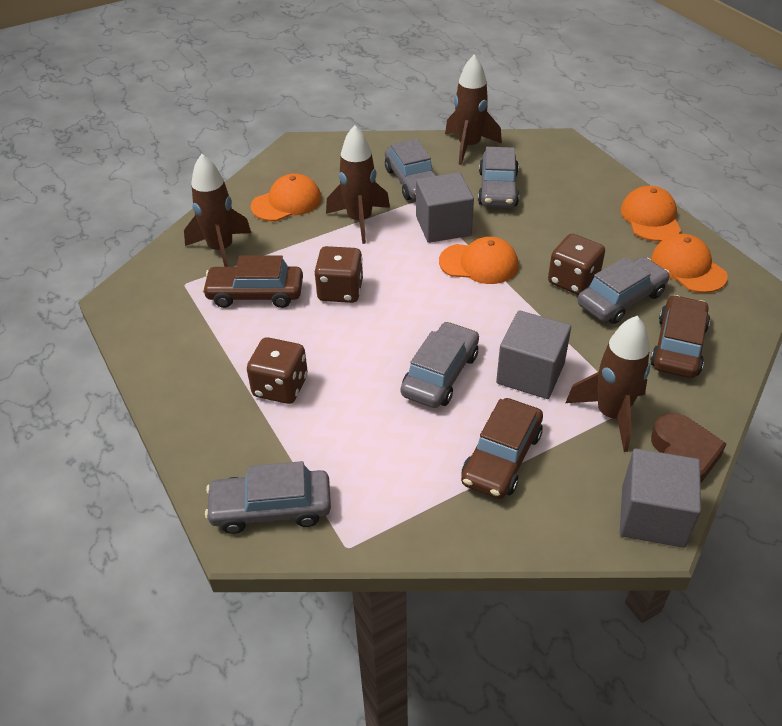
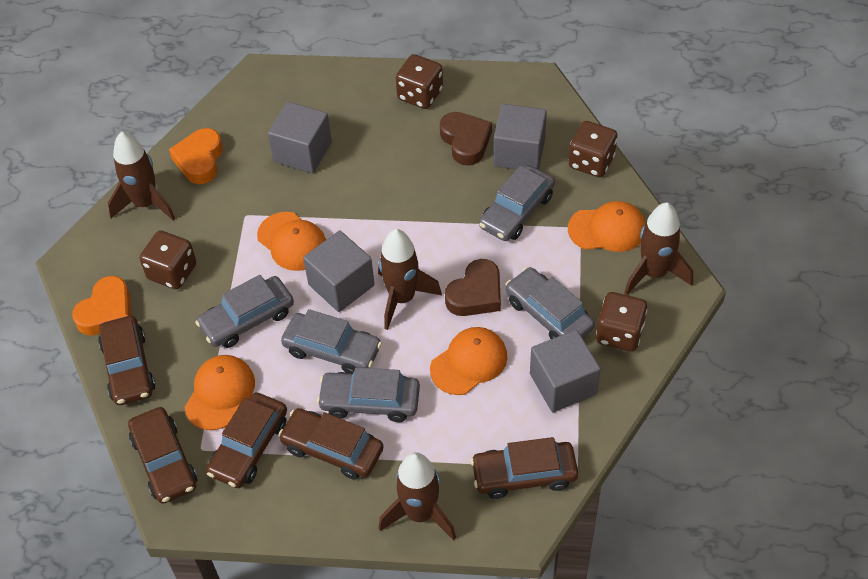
brown car: 3 -> 5
brown dice: 3 -> 4
brown heart: 1 -> 2
grey cube: 3 -> 4
orange heart: 0 -> 2

